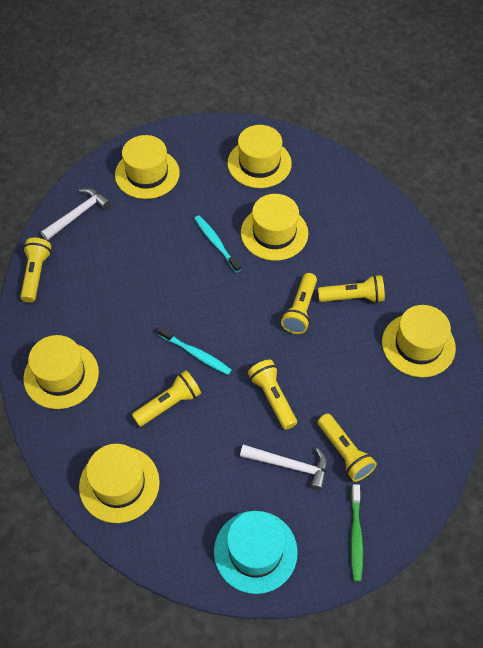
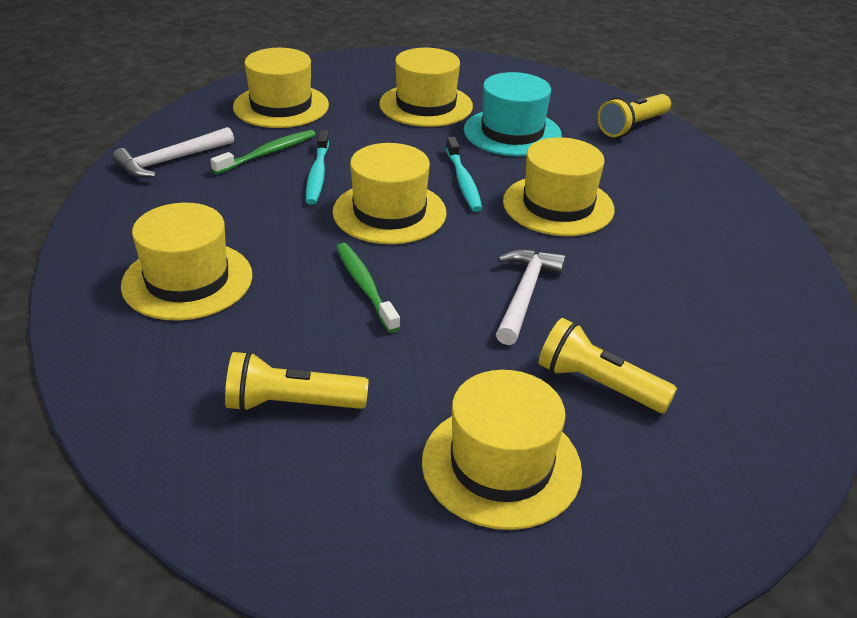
green toothbrush: 1 -> 2
yellow flashlight: 6 -> 3

